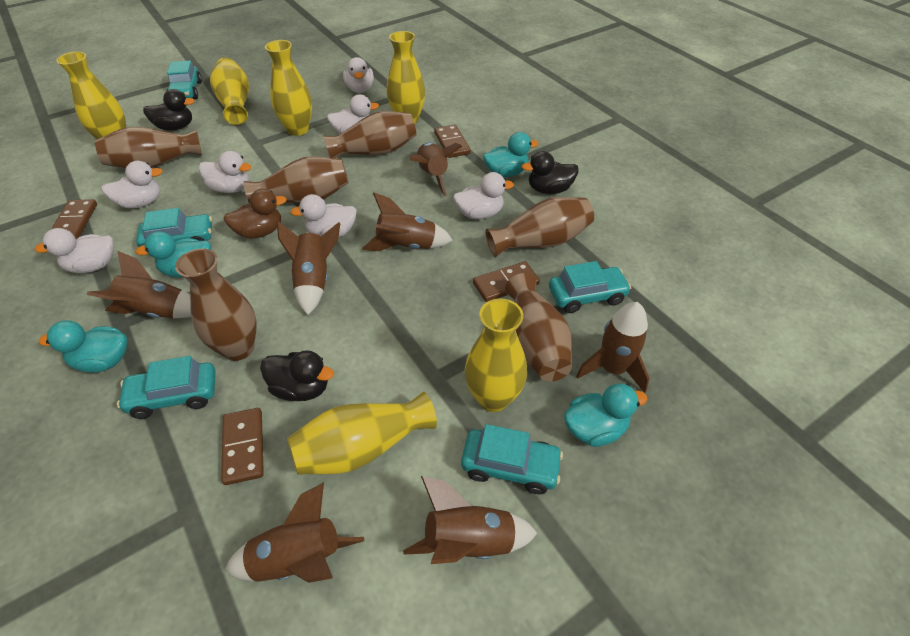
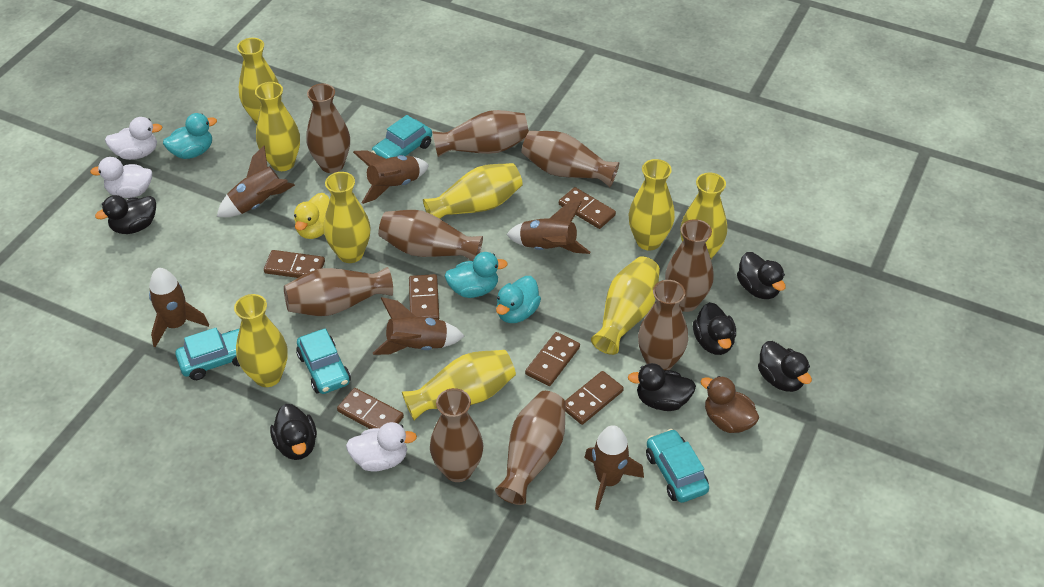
black duck: 3 -> 6
brown domino: 4 -> 6
brown rocket: 7 -> 6
brown vase: 6 -> 9
turquoise car: 5 -> 4
turquoise duck: 4 -> 3
white duck: 7 -> 3
yellow duck: 0 -> 1
yellow vase: 6 -> 9

